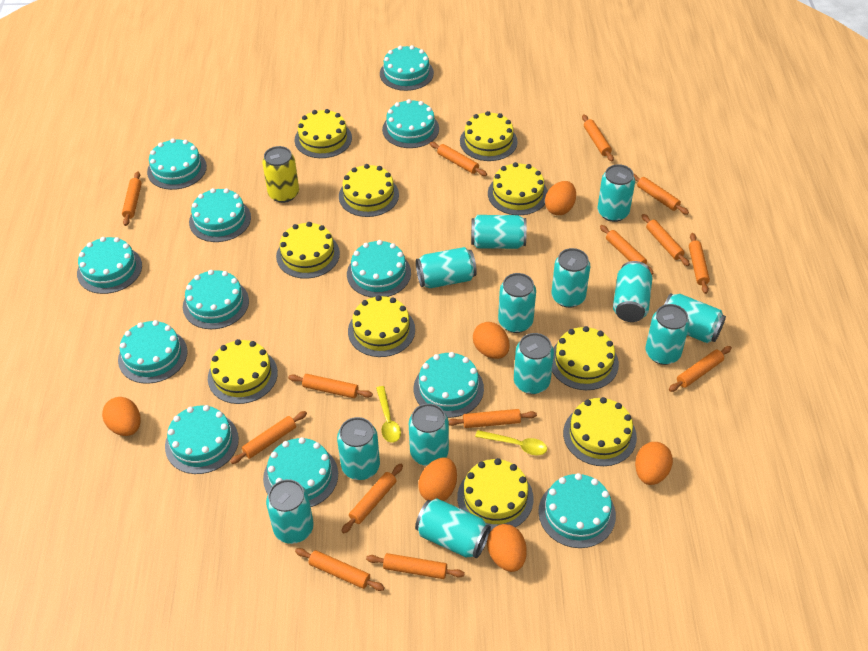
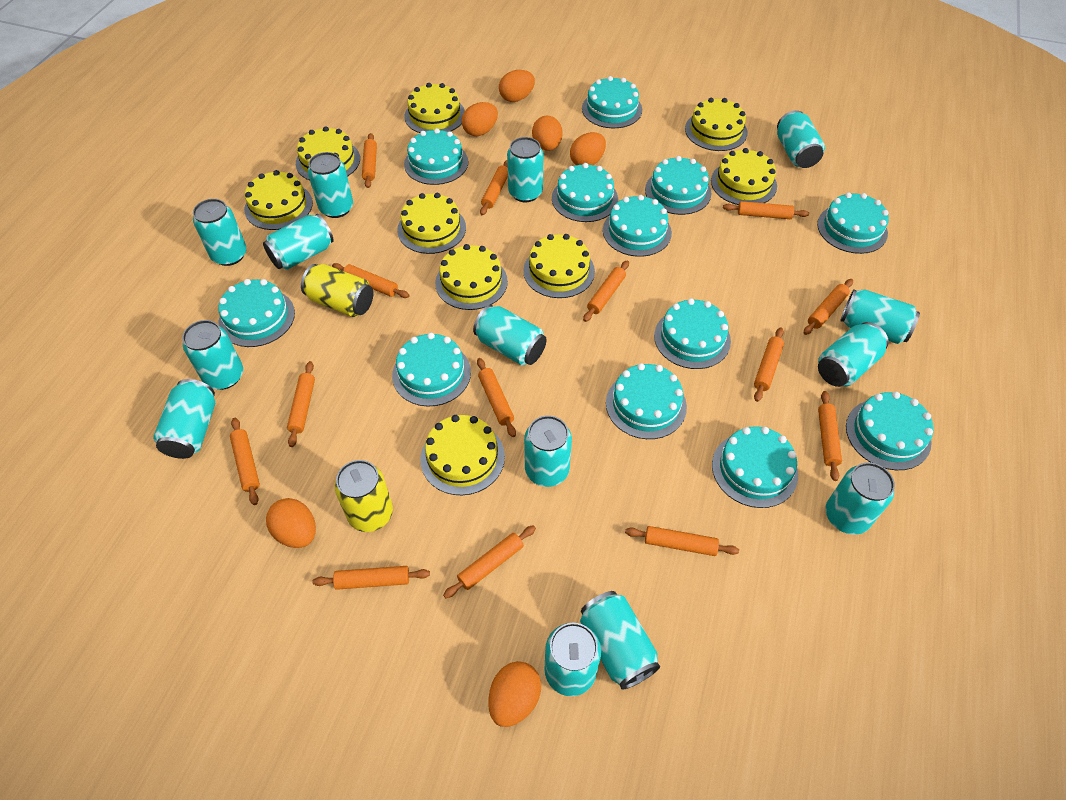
turquoise can: 13 -> 14
yellow cake: 10 -> 9
yellow can: 1 -> 2
yellow spoon: 2 -> 0

